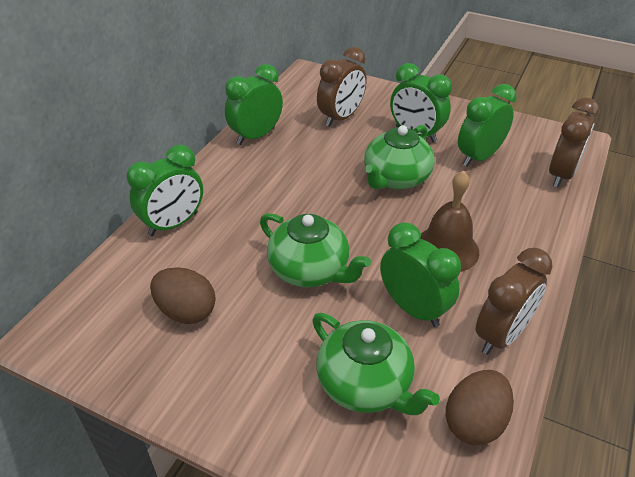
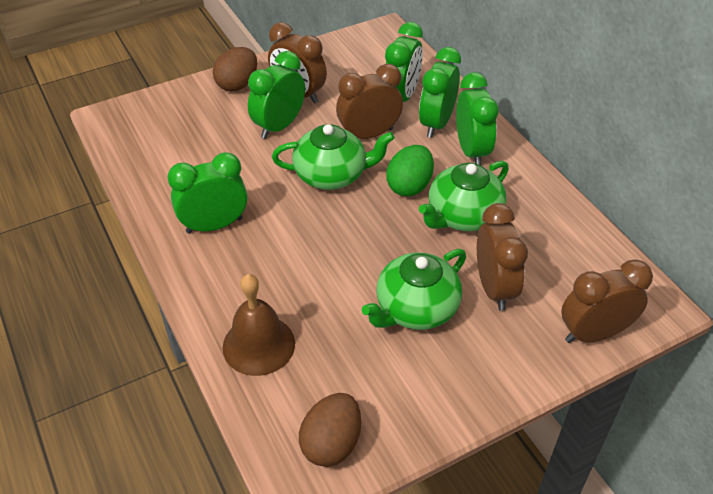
brown clock: 3 -> 4
green egg: 0 -> 1

